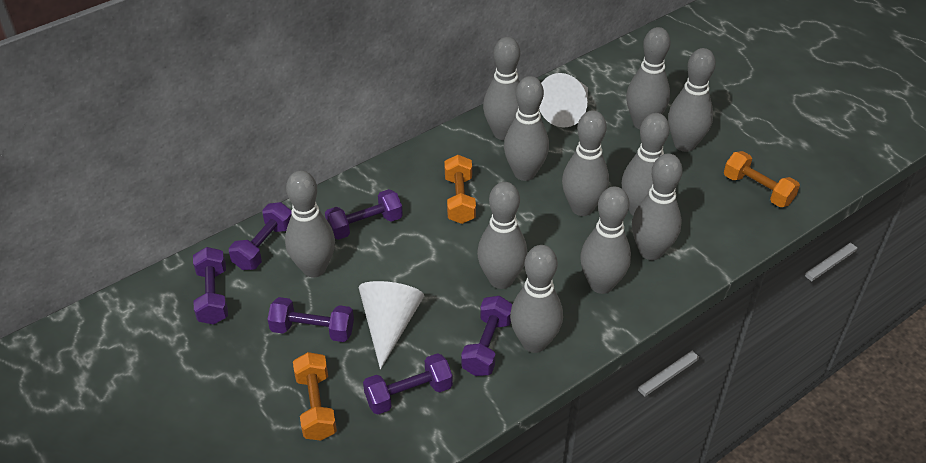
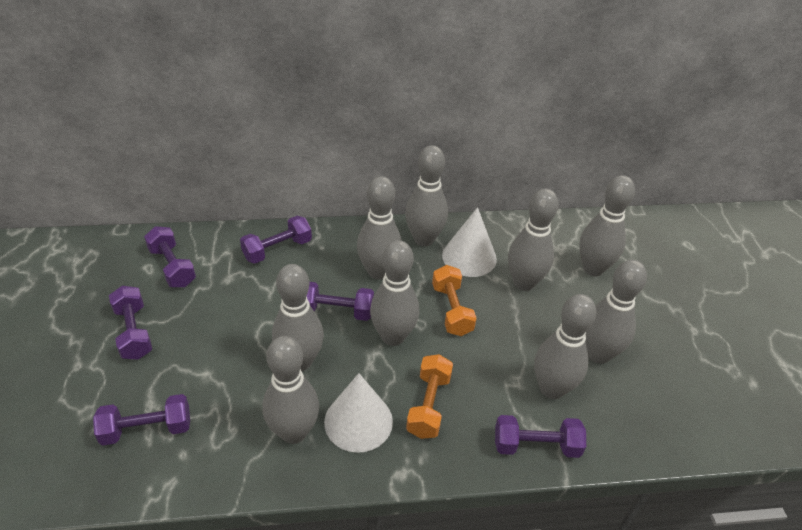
grey bowling pin: 11 -> 9
orange dumbbell: 3 -> 2

